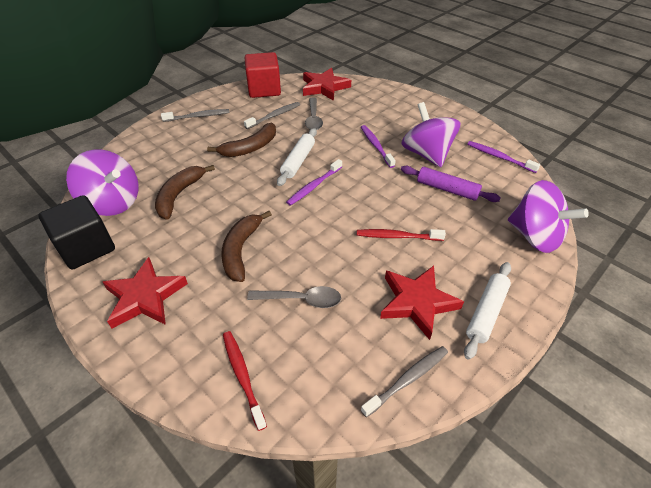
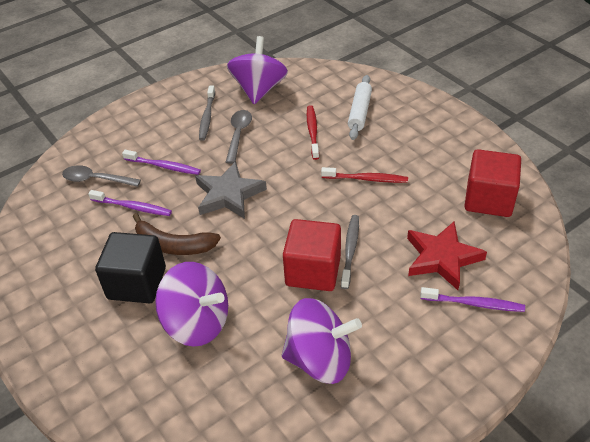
brown banana: 3 -> 1
grey star: 0 -> 1
grey toothbrush: 3 -> 2
purple rolling pin: 1 -> 0
red cube: 1 -> 2
red star: 3 -> 1
white rolling pin: 2 -> 1

